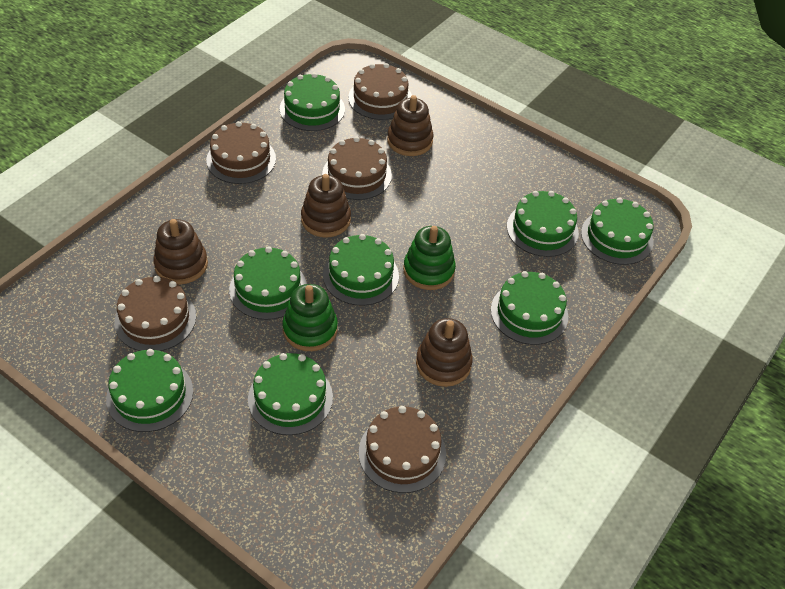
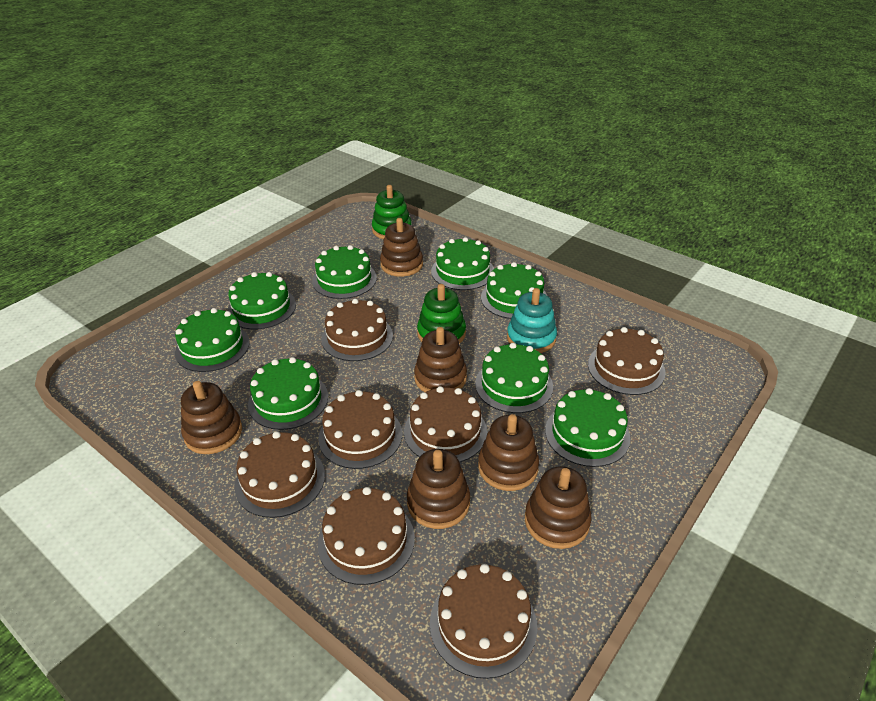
brown cake: 5 -> 7
brown stacking toy: 4 -> 6
turquoise stacking toy: 0 -> 1

